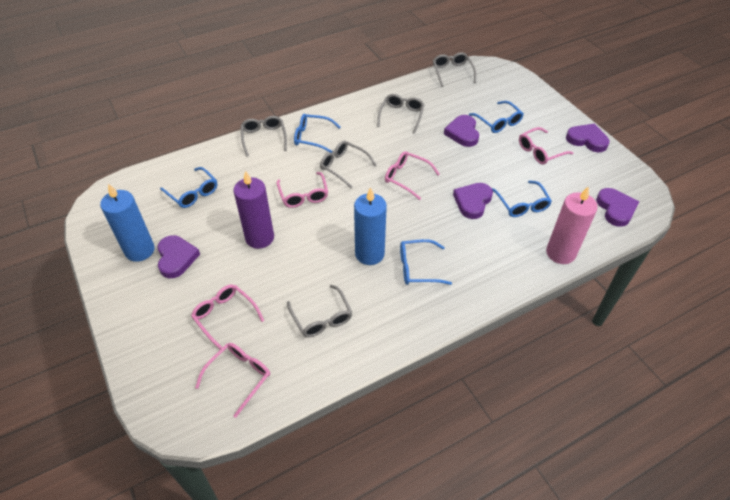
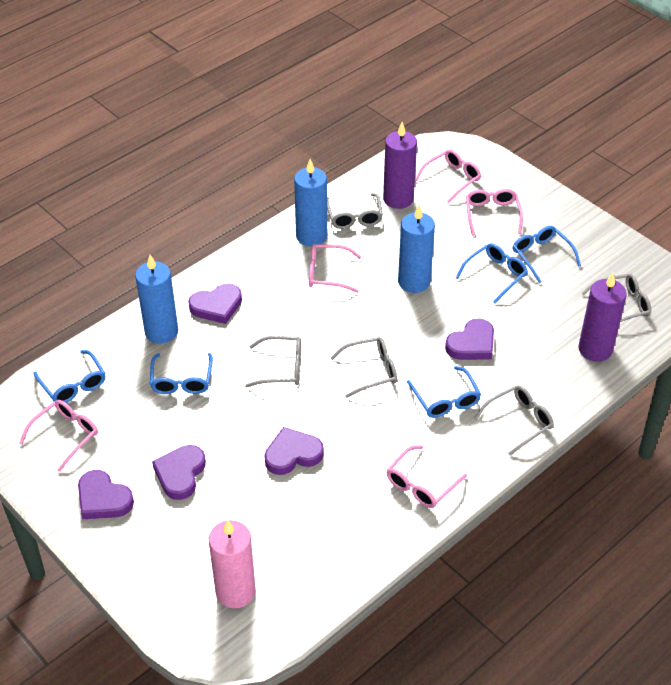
blue candle: 2 -> 3
purple candle: 1 -> 2

